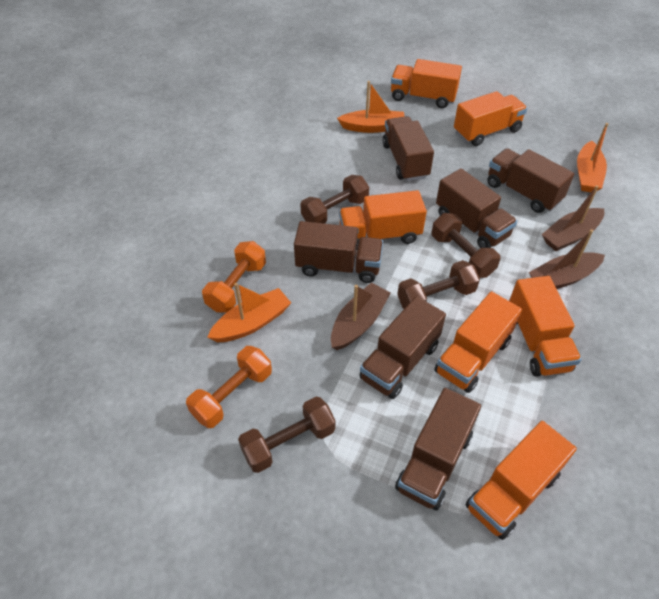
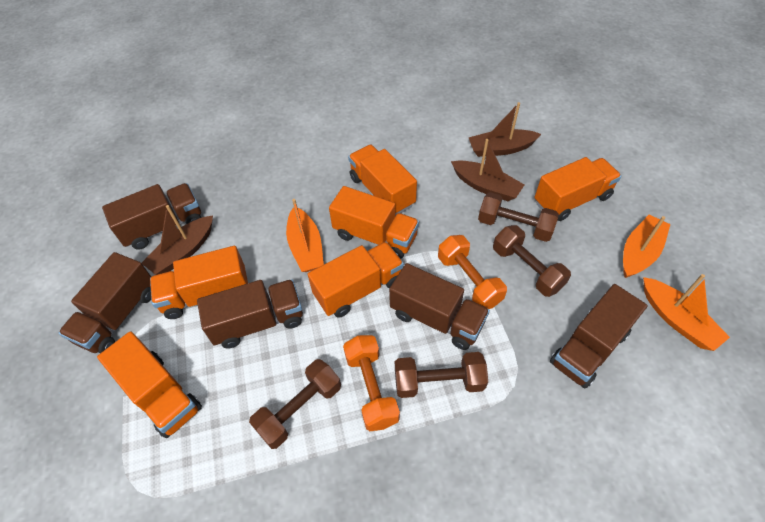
brown truck: 6 -> 5

